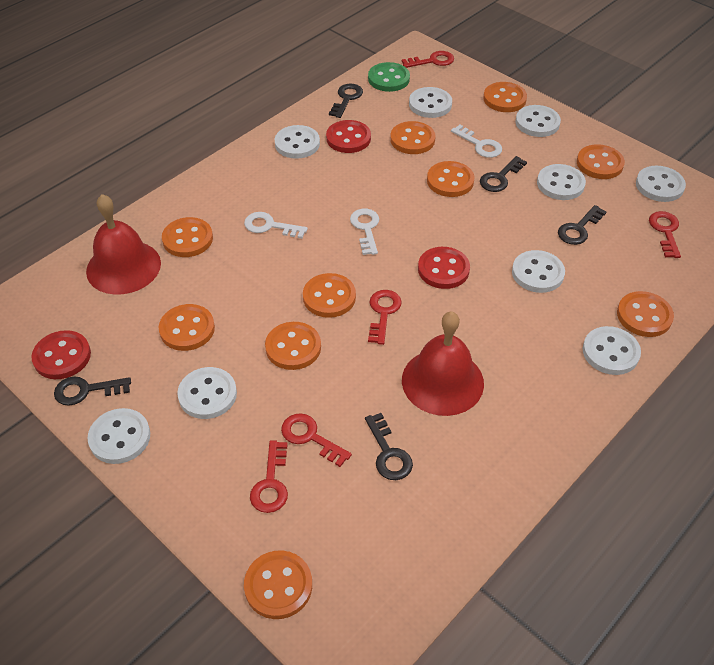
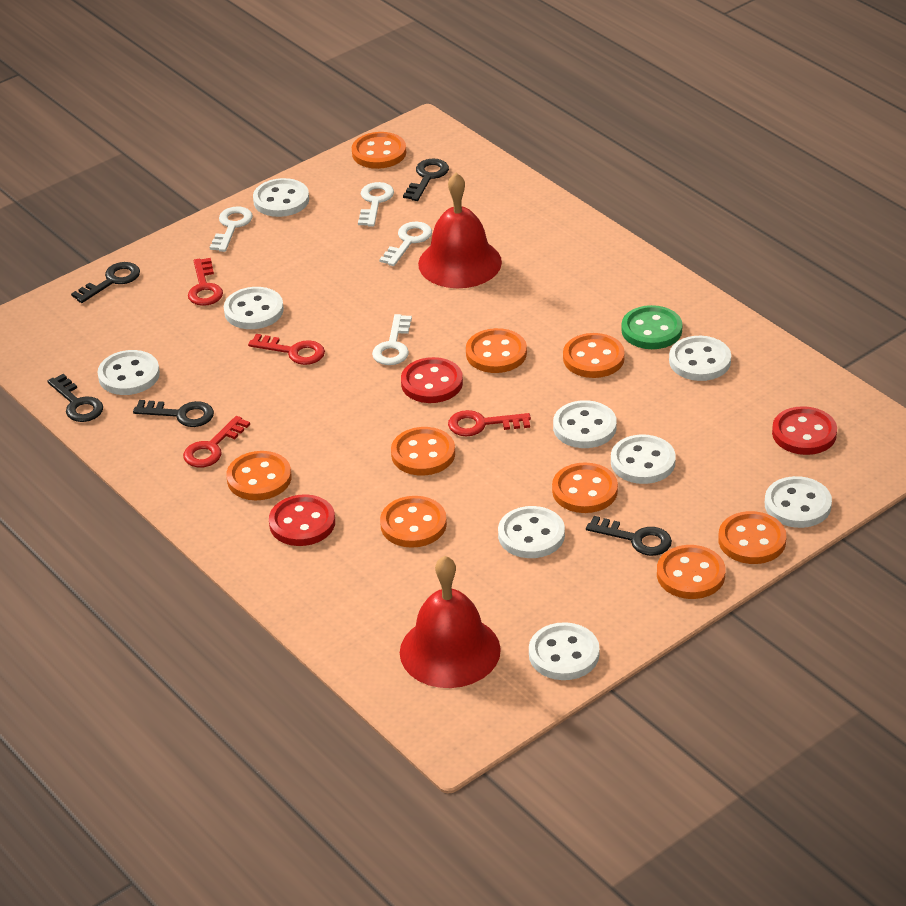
orange button: 10 -> 9
red key: 5 -> 4
white key: 3 -> 4

